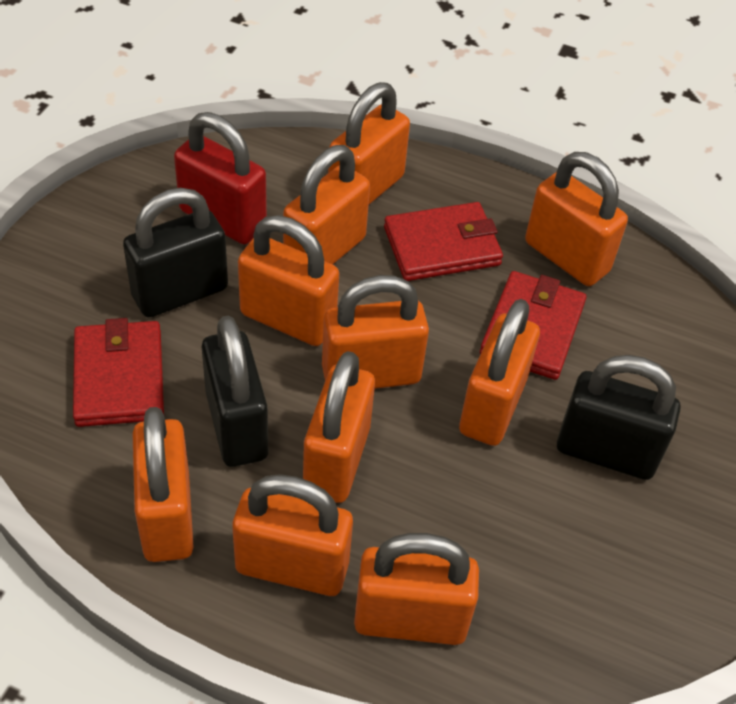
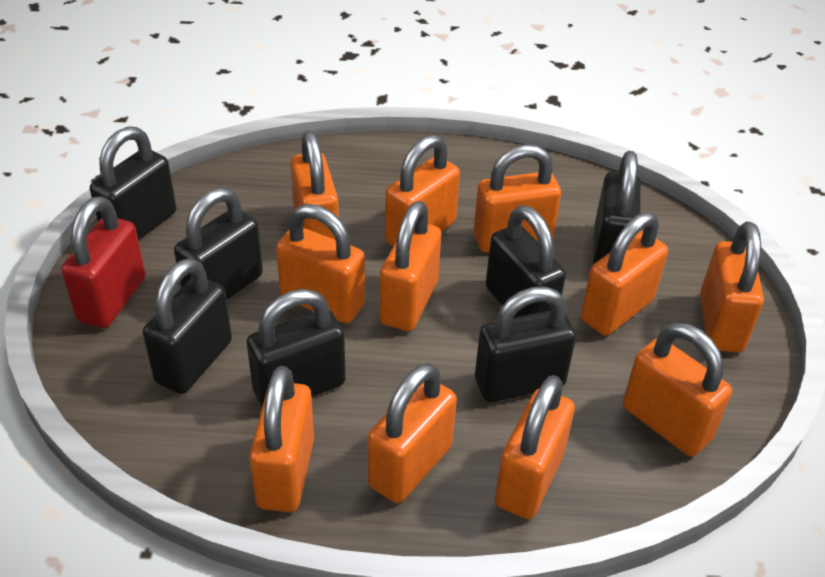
black padlock: 3 -> 7
orange padlock: 10 -> 11
red wallet: 3 -> 0

